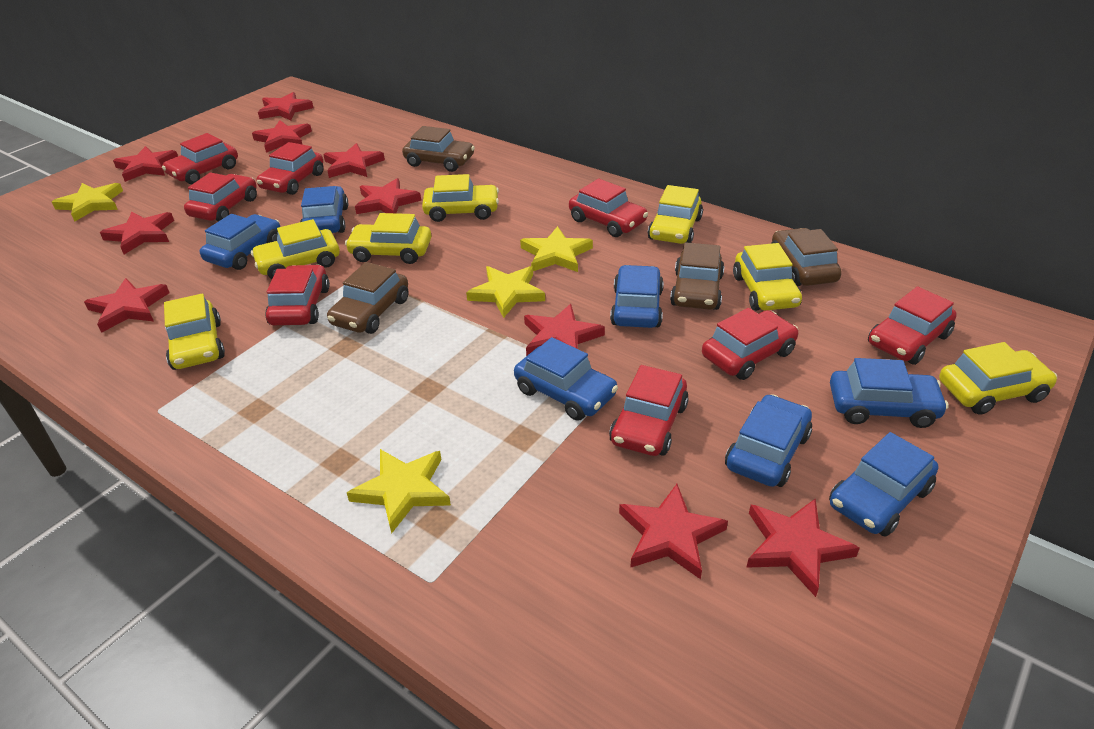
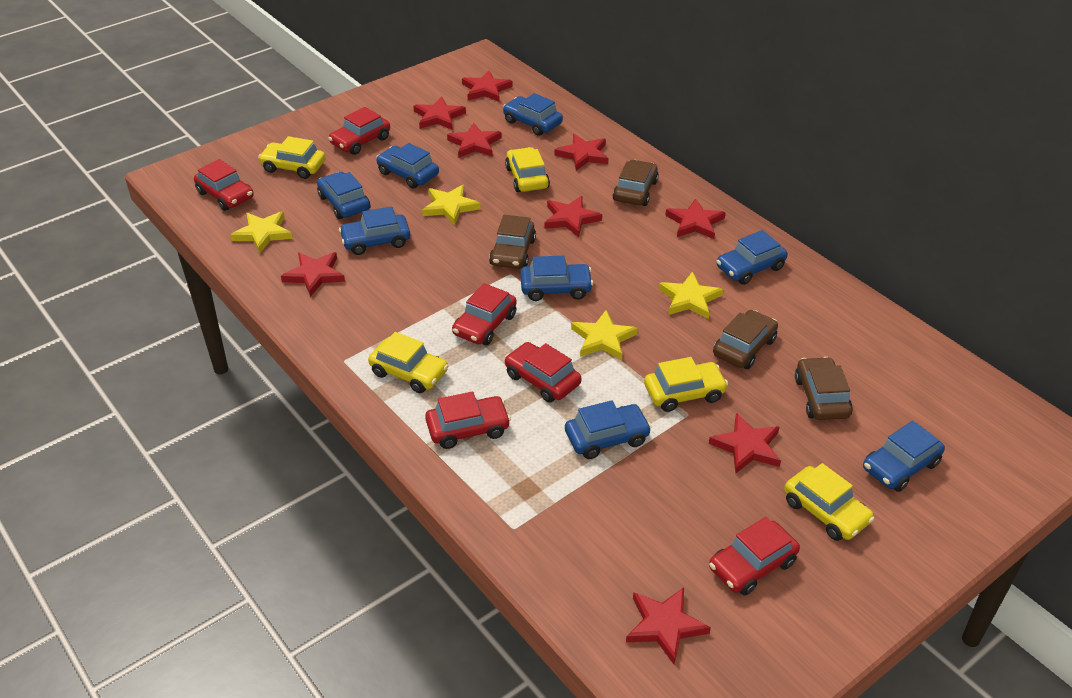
blue car: 7 -> 8
red car: 8 -> 6
red star: 10 -> 9
yellow car: 7 -> 5

